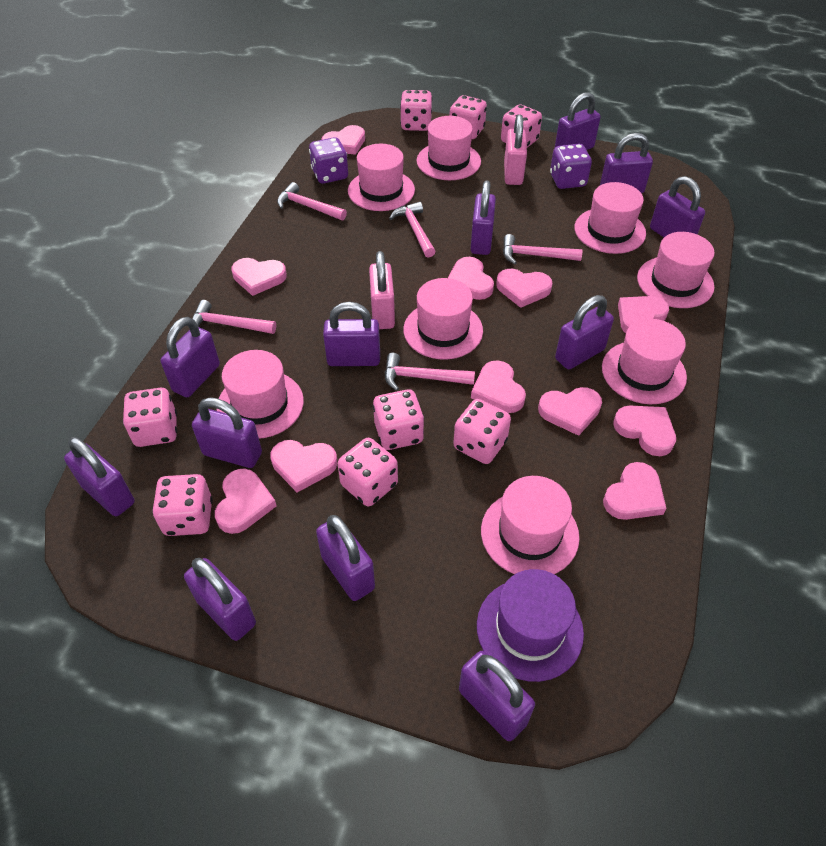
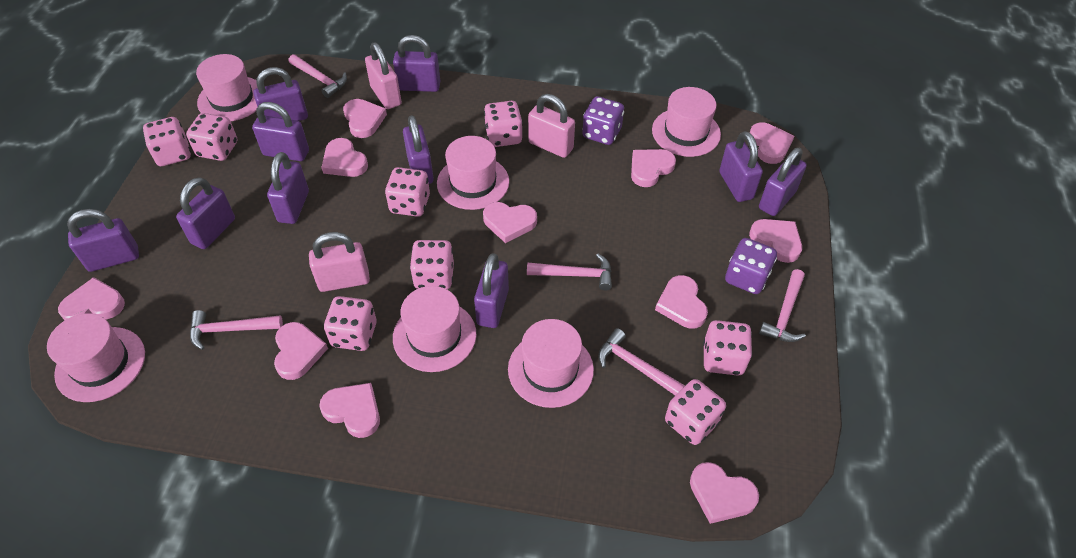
pink hat: 8 -> 6
pink padlock: 2 -> 3
purple hat: 1 -> 0
purple padlock: 12 -> 10

